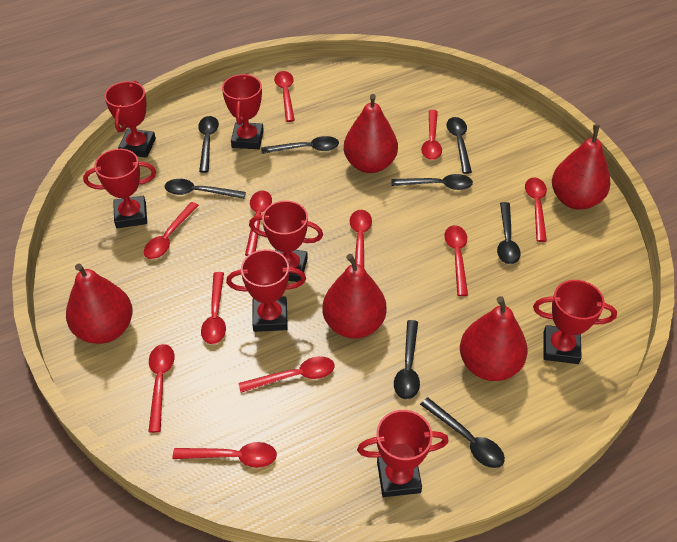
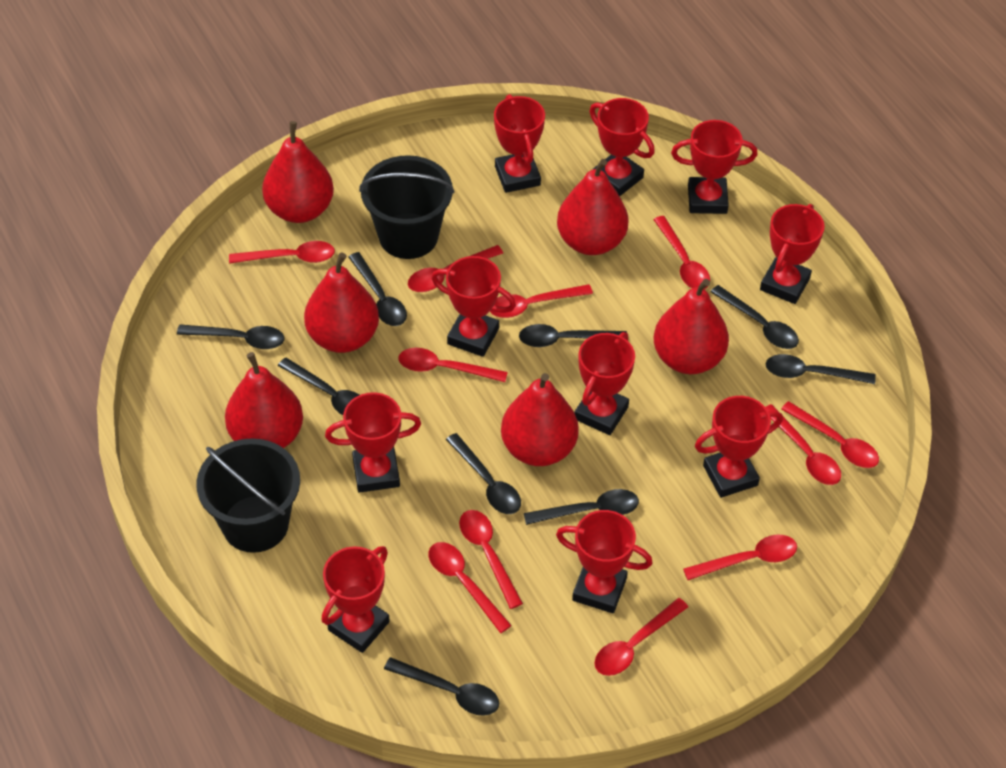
black bucket: 0 -> 2
black spoon: 8 -> 9
red pear: 5 -> 6
red trophy: 7 -> 10

